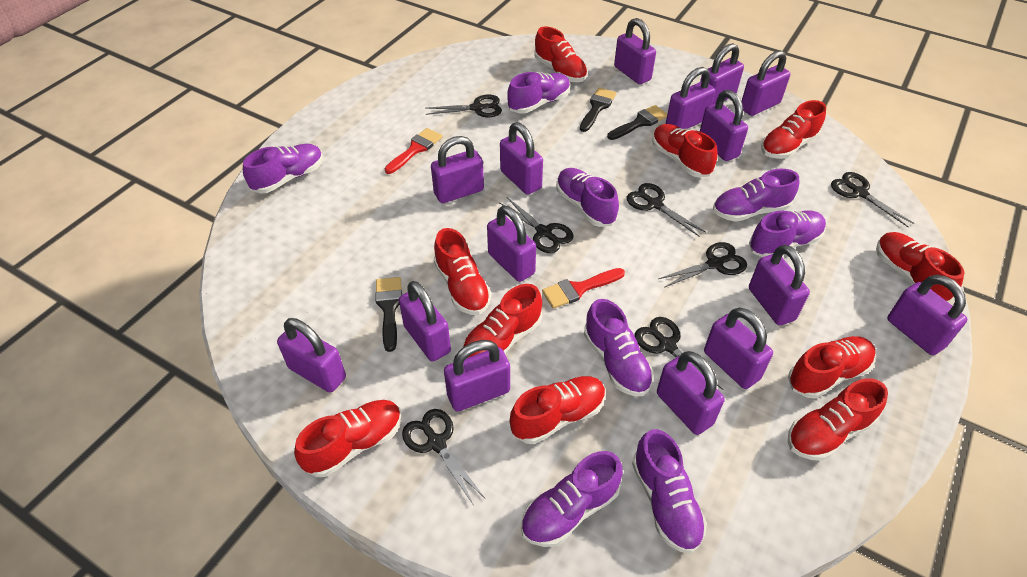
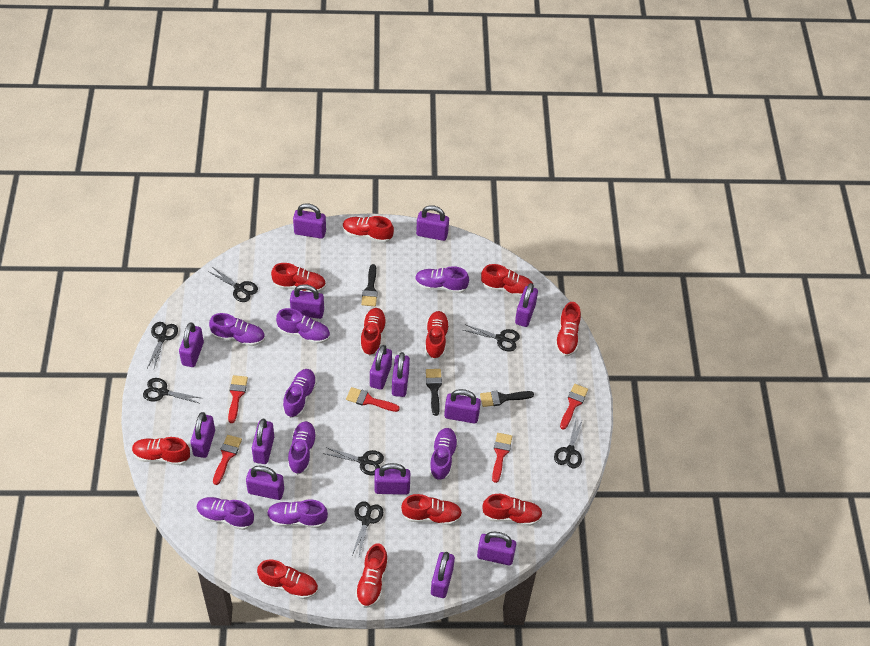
purple padlock: 15 -> 14
red brush: 2 -> 5
red shoe: 10 -> 11

